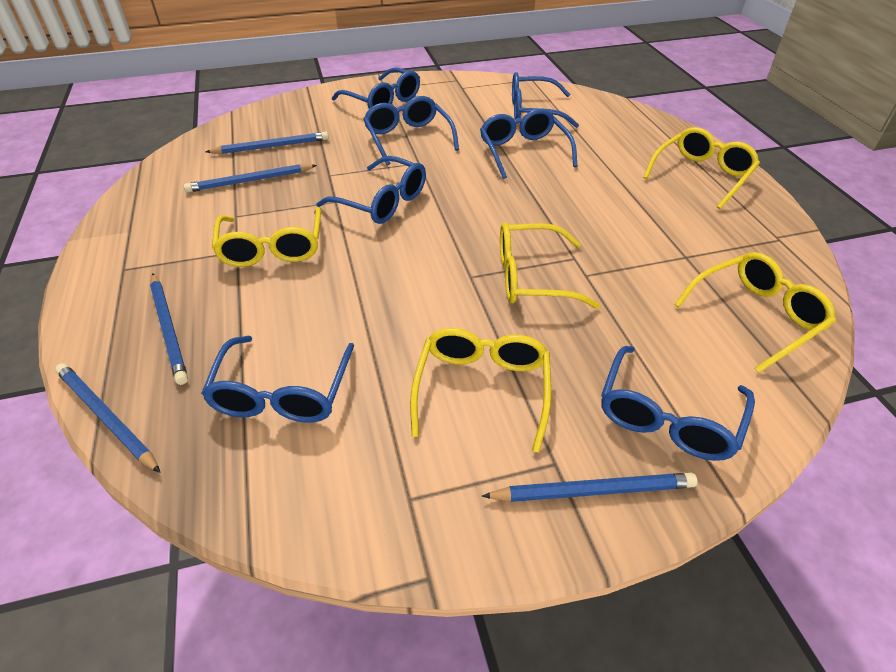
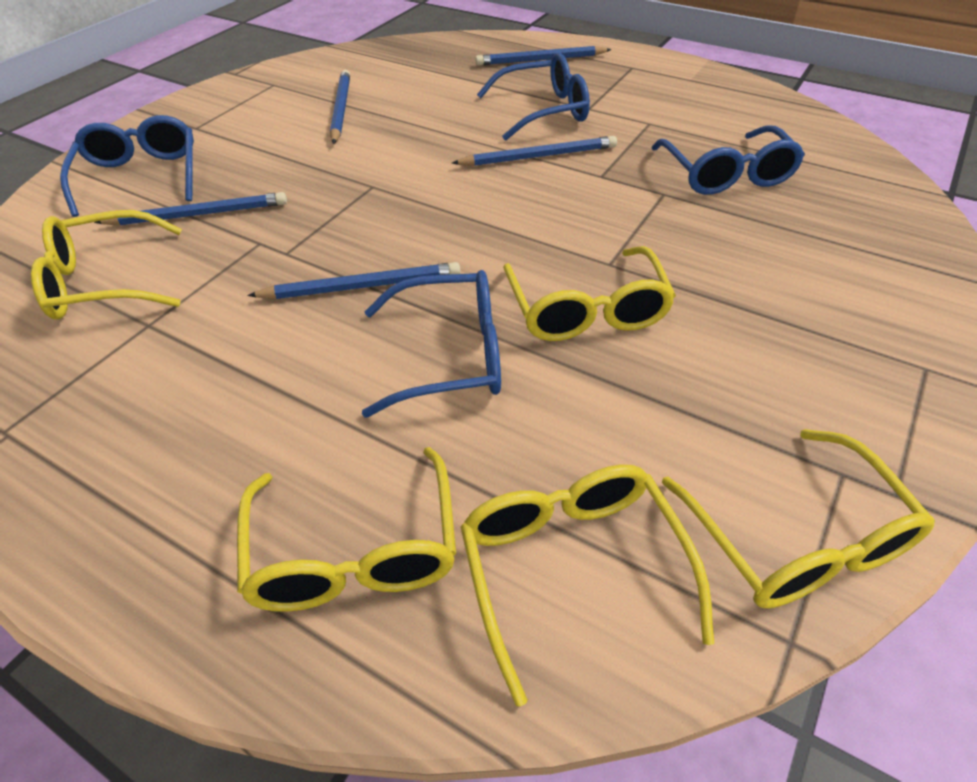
blue glasses: 7 -> 4

